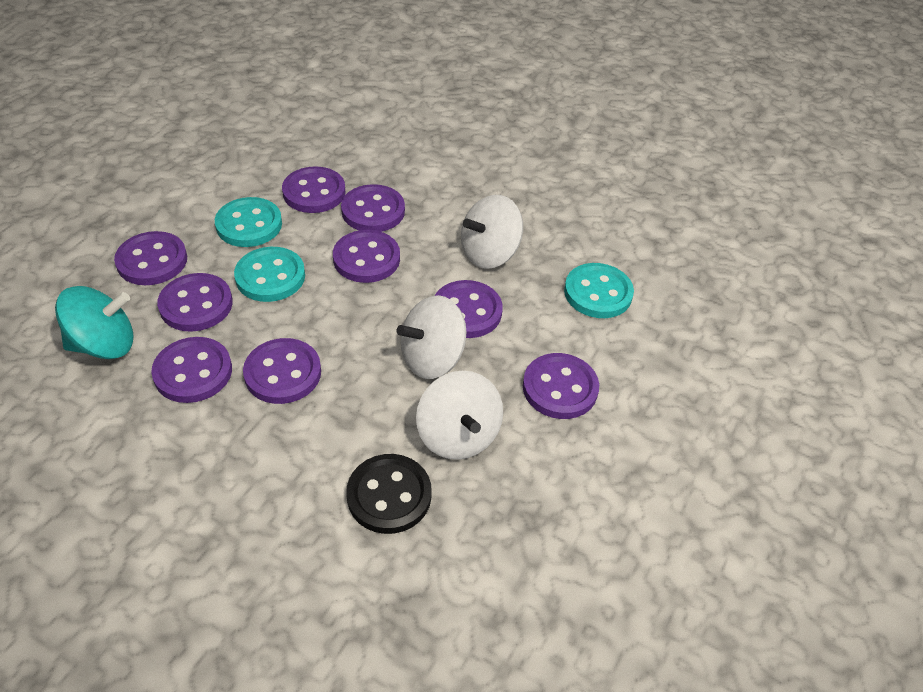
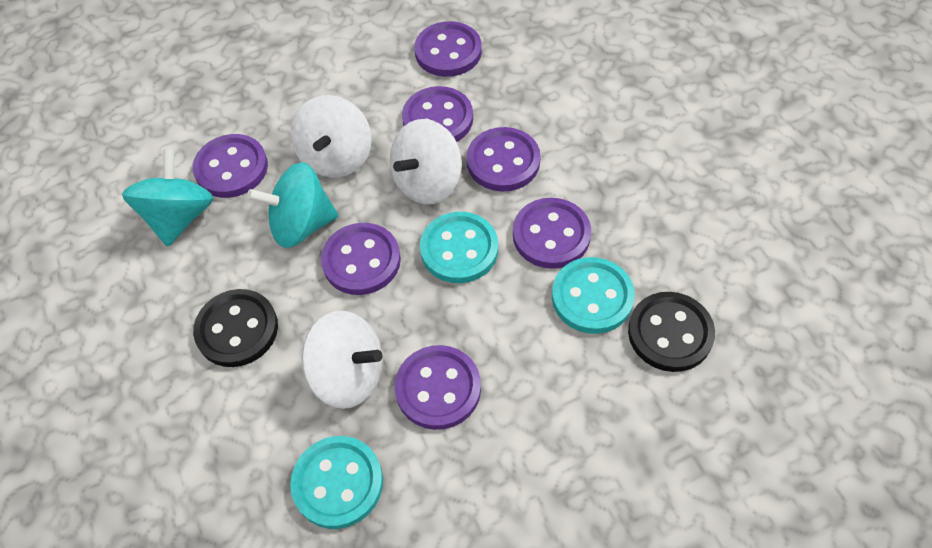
black button: 1 -> 2
purple button: 9 -> 7
turquoise spinning top: 1 -> 2

